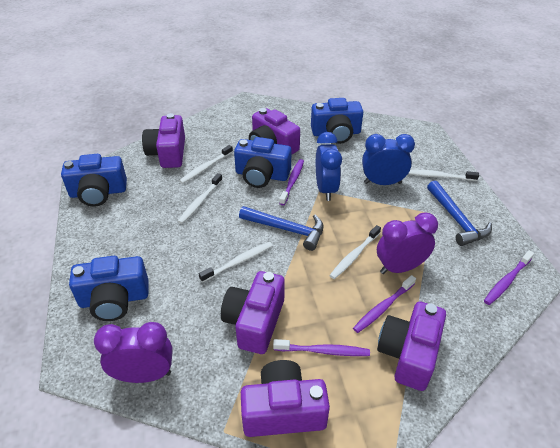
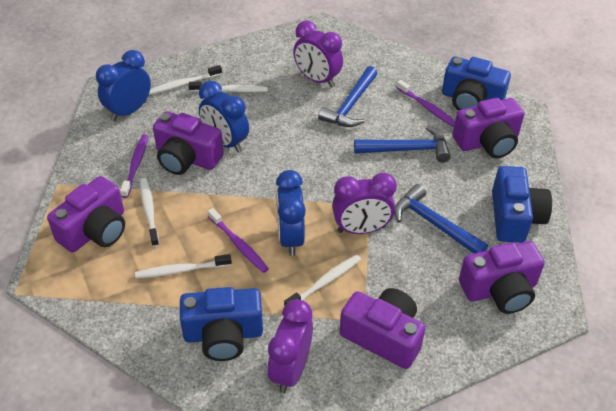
blue camera: 4 -> 3
blue clock: 2 -> 3
blue hammer: 2 -> 3
purple clock: 2 -> 3
purple toothbrush: 4 -> 3

